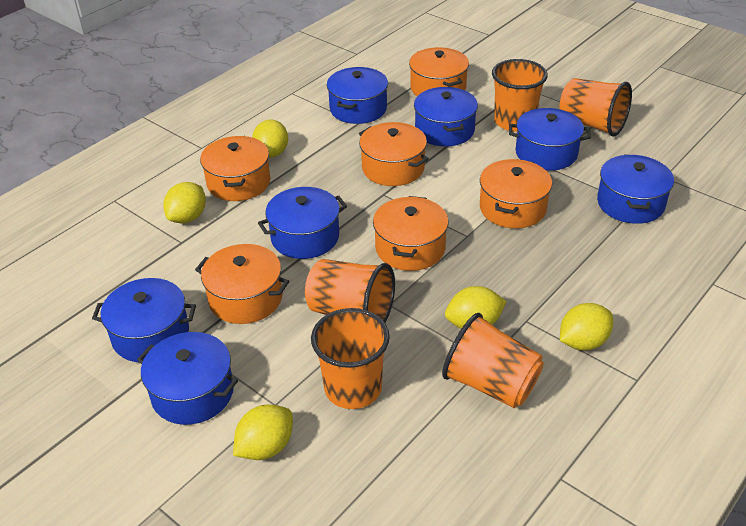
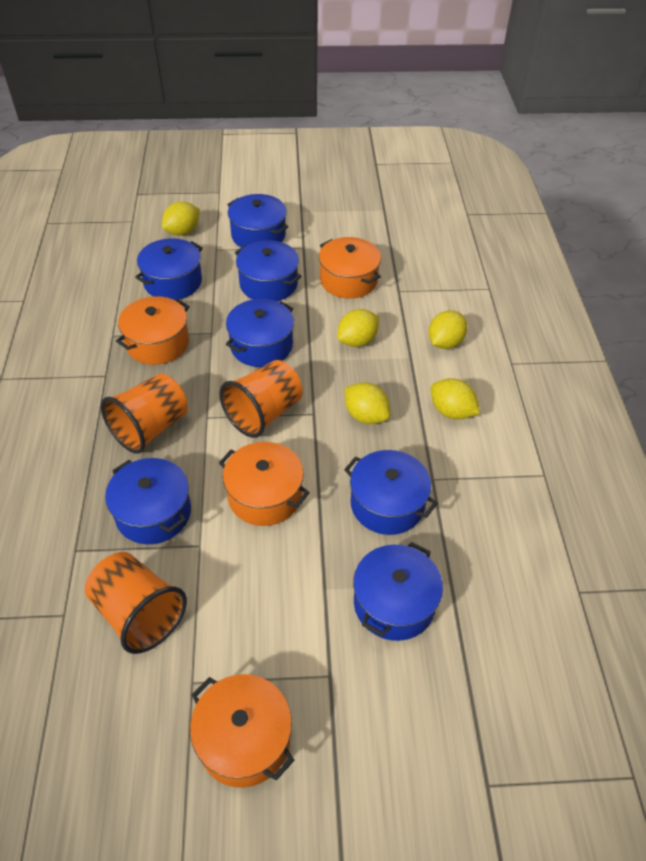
orange cup: 5 -> 3
orange pot: 6 -> 4

